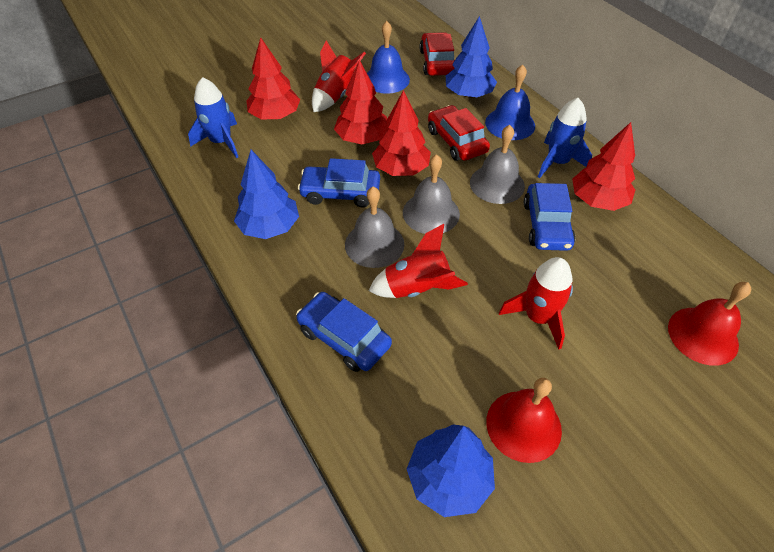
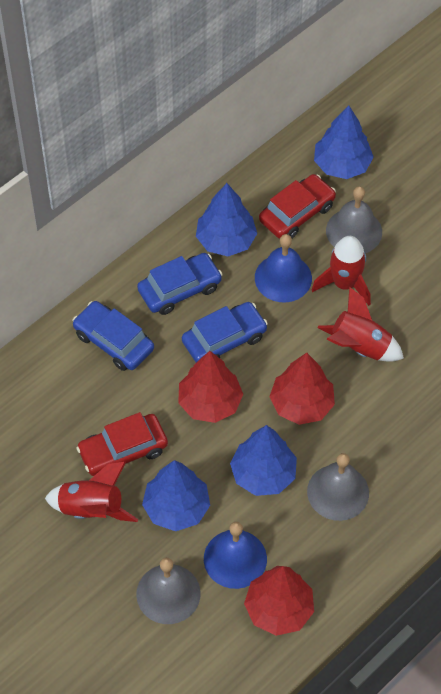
blue rocket: 2 -> 0
blue tree: 3 -> 4
red bell: 2 -> 0
red tree: 4 -> 3

